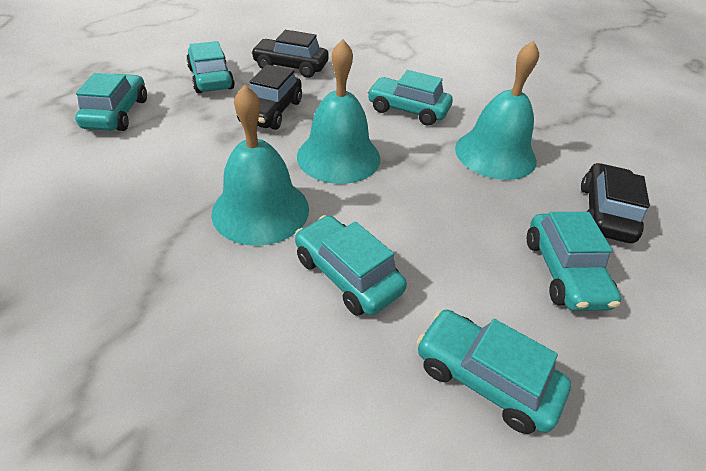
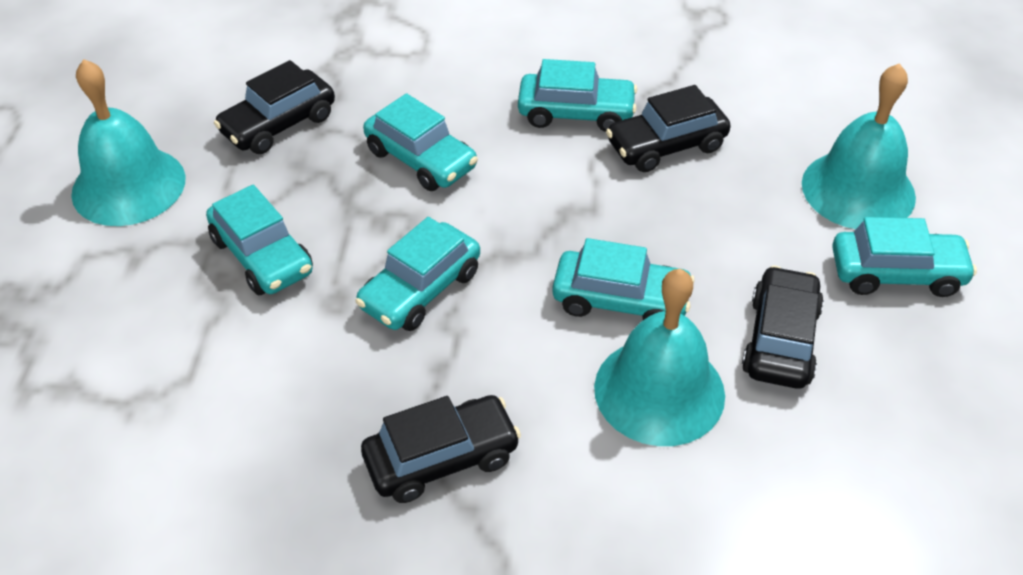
black car: 3 -> 4

